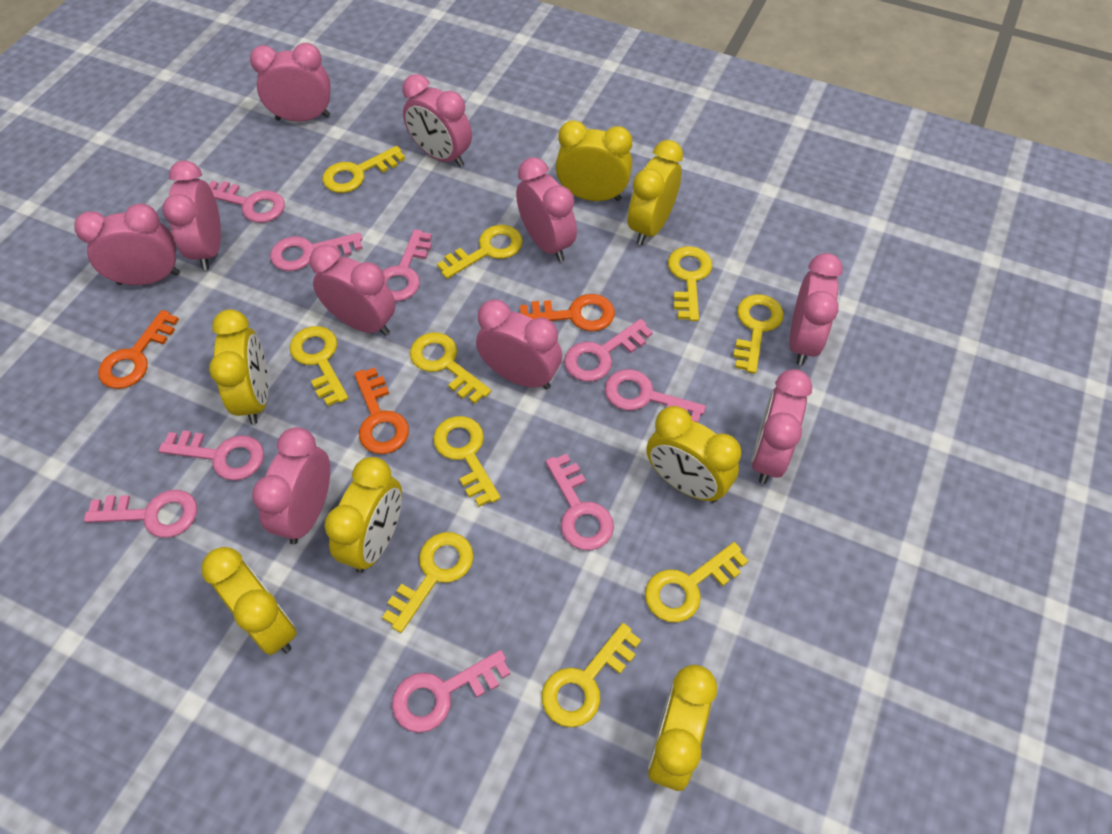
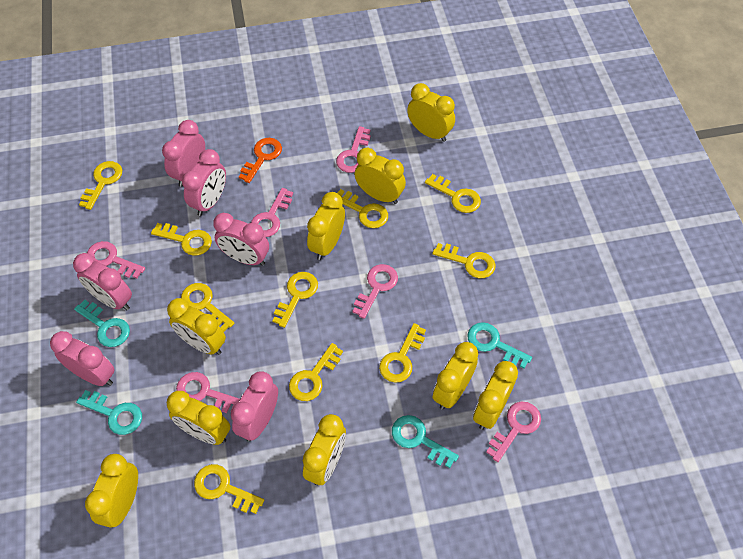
orange key: 3 -> 1
pink clock: 10 -> 6
pink key: 9 -> 6
turquoise key: 0 -> 4
yellow clock: 7 -> 9

